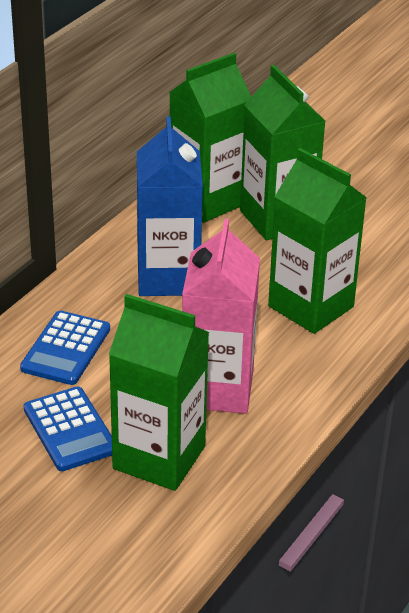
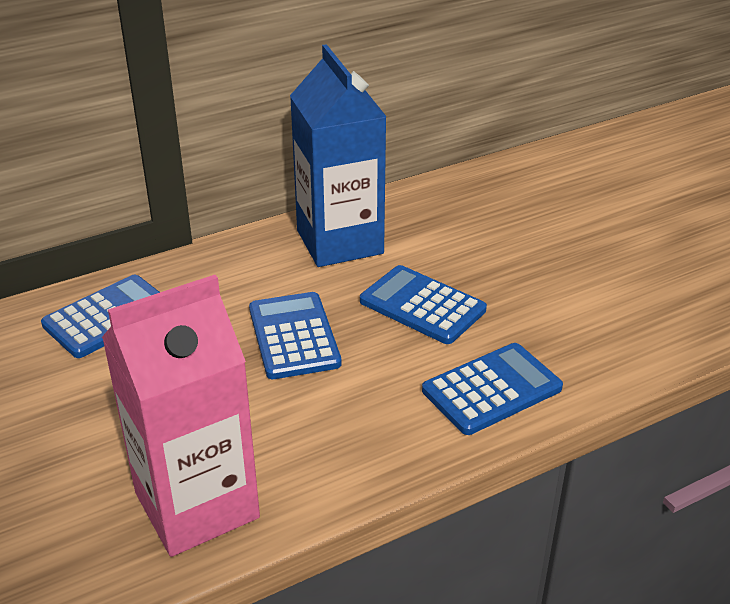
blue calculator: 2 -> 4
green carton: 4 -> 0

